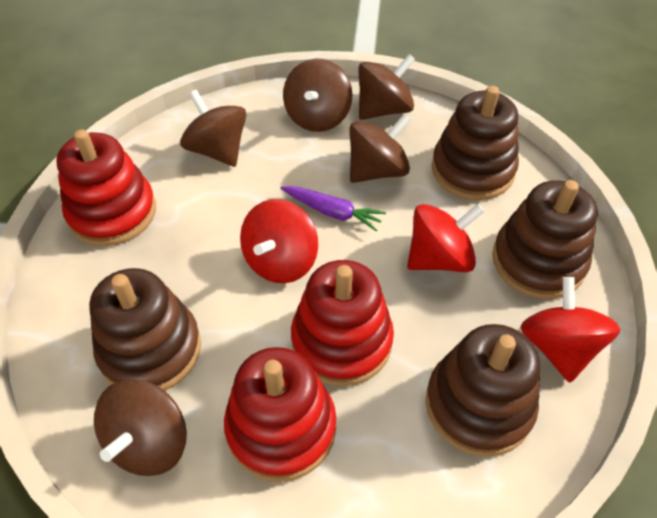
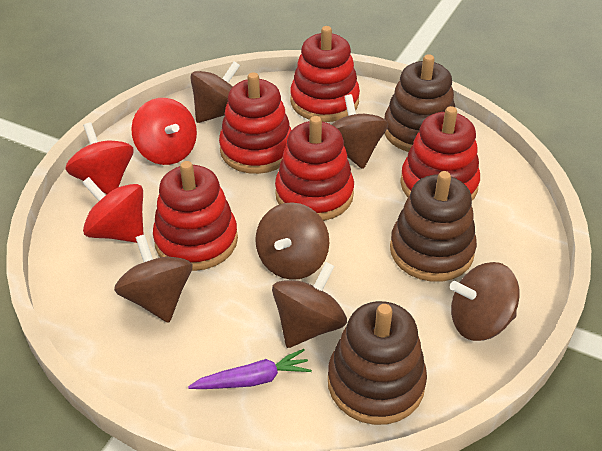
brown spinning top: 5 -> 6
brown stacking toy: 4 -> 3
red stacking toy: 3 -> 5

